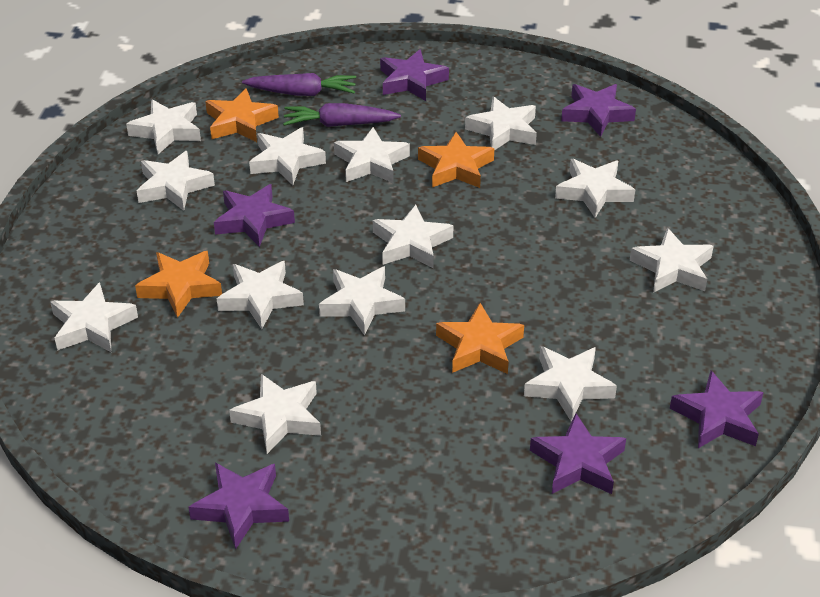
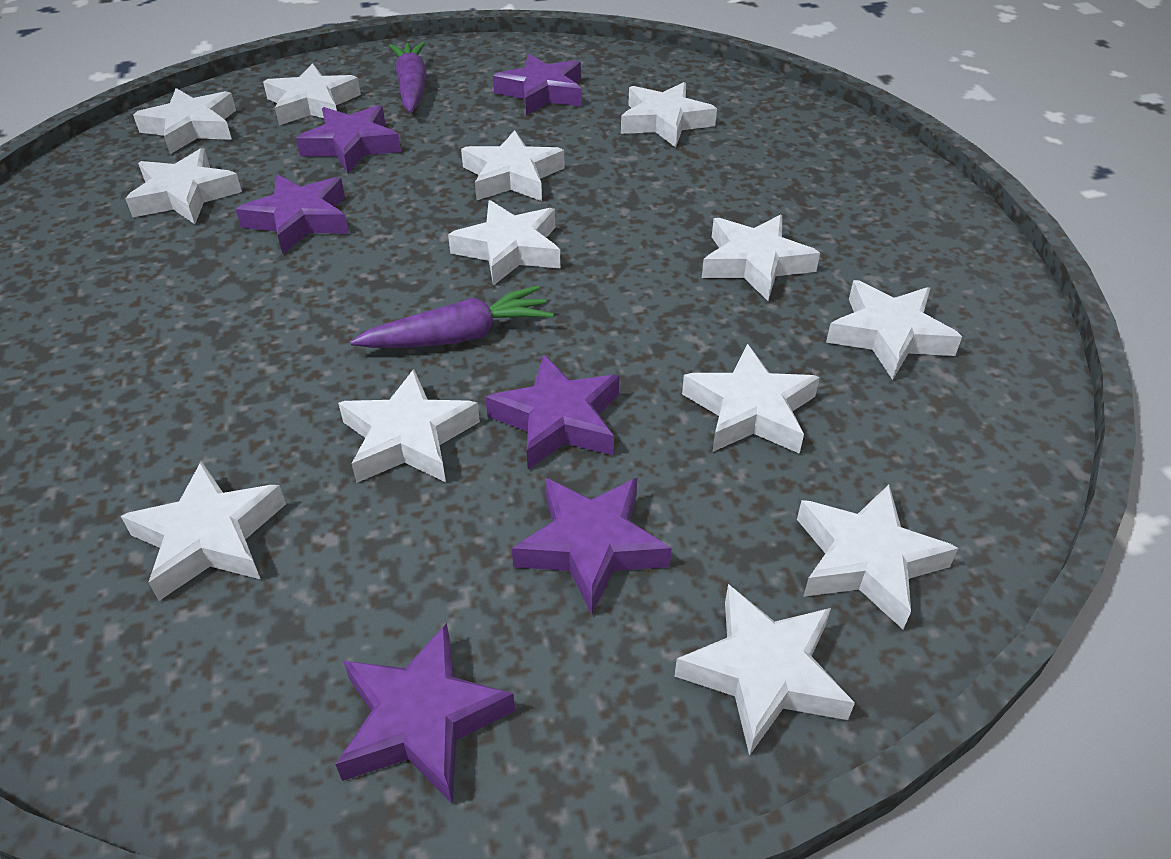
orange star: 4 -> 0

